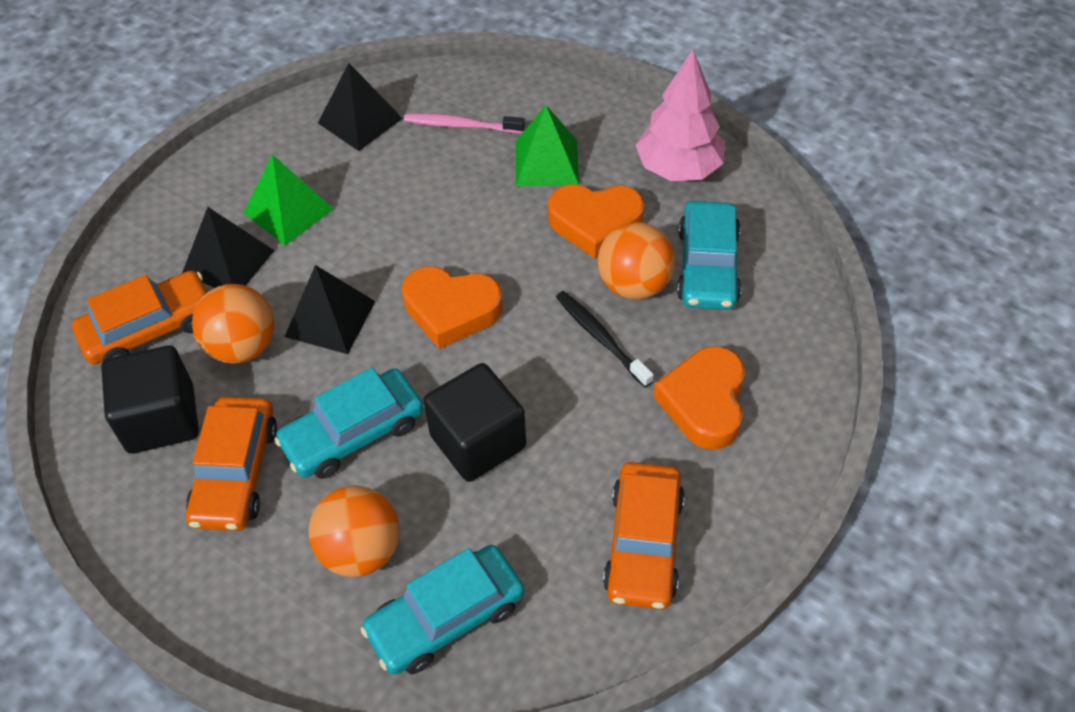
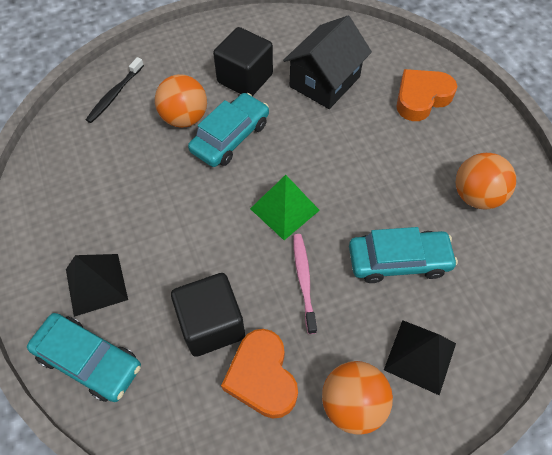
black house: 0 -> 1
black pyramid: 3 -> 2
green pyramid: 2 -> 1
orange car: 3 -> 0
orange heart: 3 -> 2
pink tree: 1 -> 0

